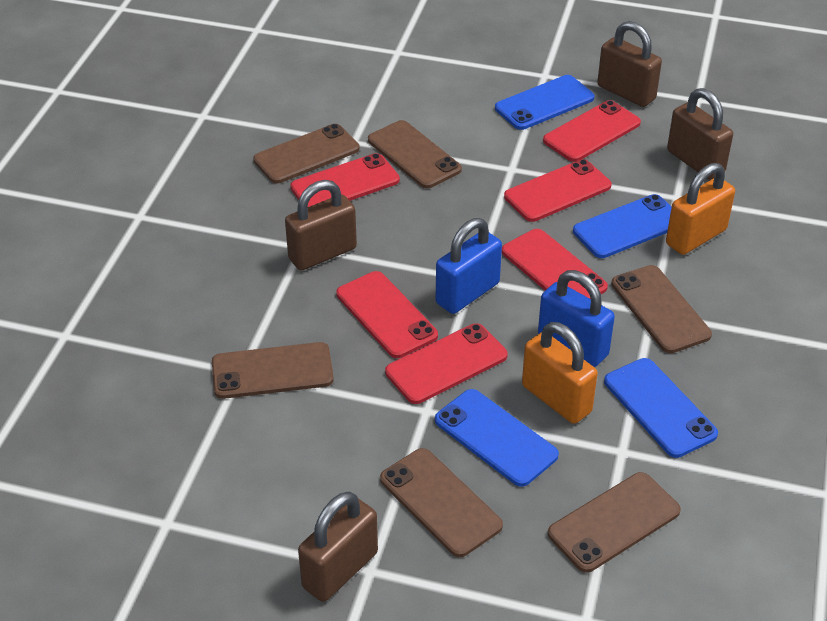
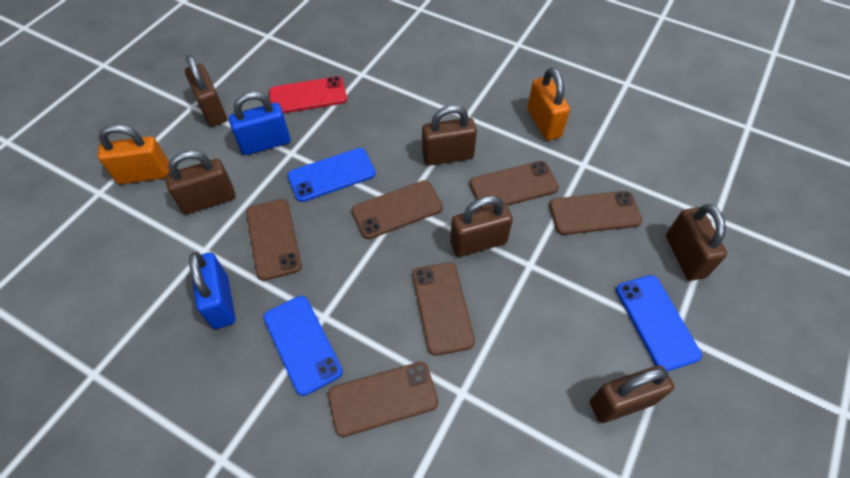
blue phone: 4 -> 3
brown padlock: 4 -> 6
red phone: 6 -> 1

